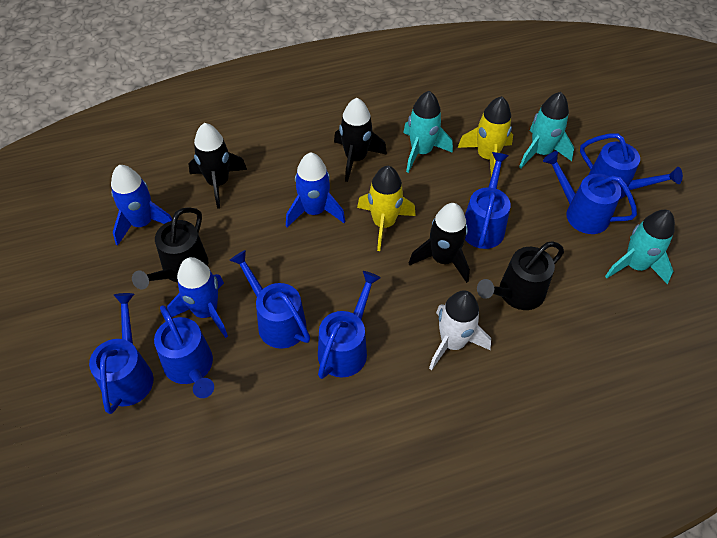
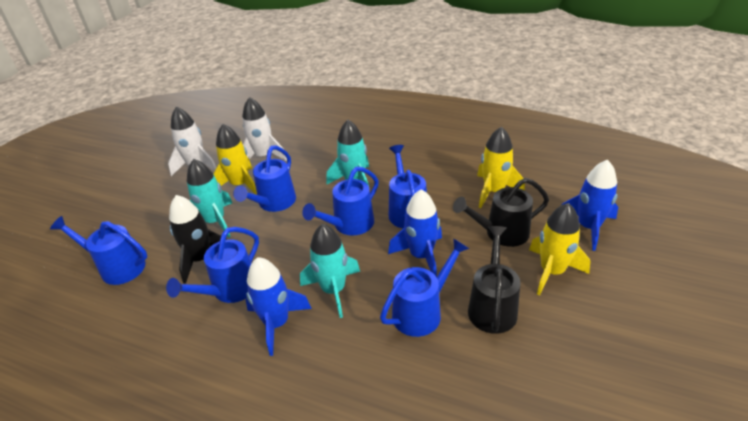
black rocket: 3 -> 1
blue watering can: 7 -> 6
white rocket: 1 -> 2
yellow rocket: 2 -> 3

